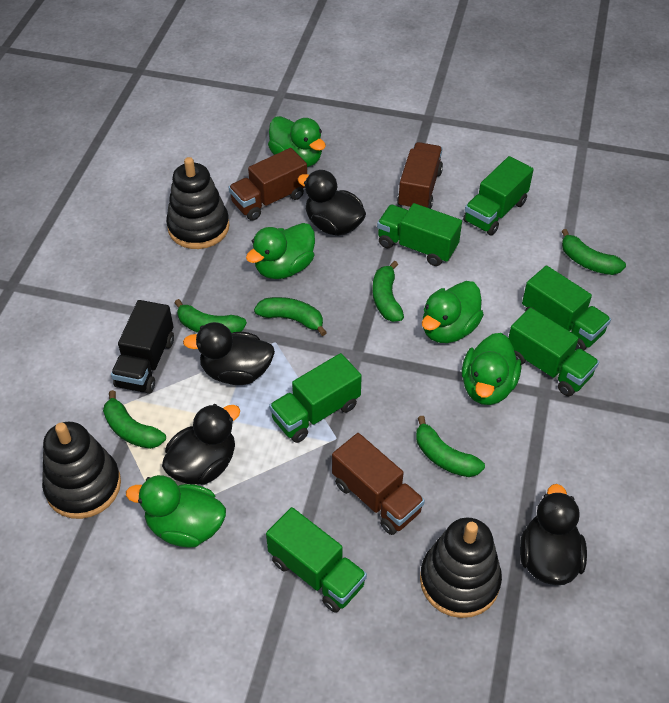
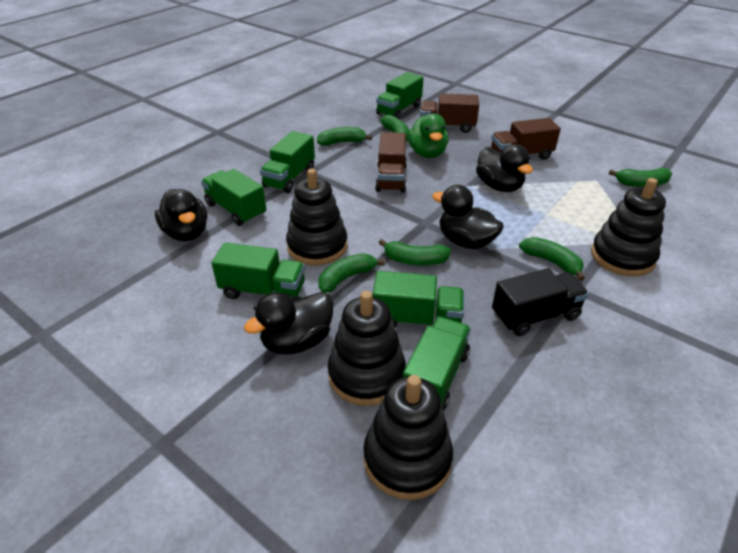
black stacking toy: 3 -> 4
green duck: 5 -> 1

